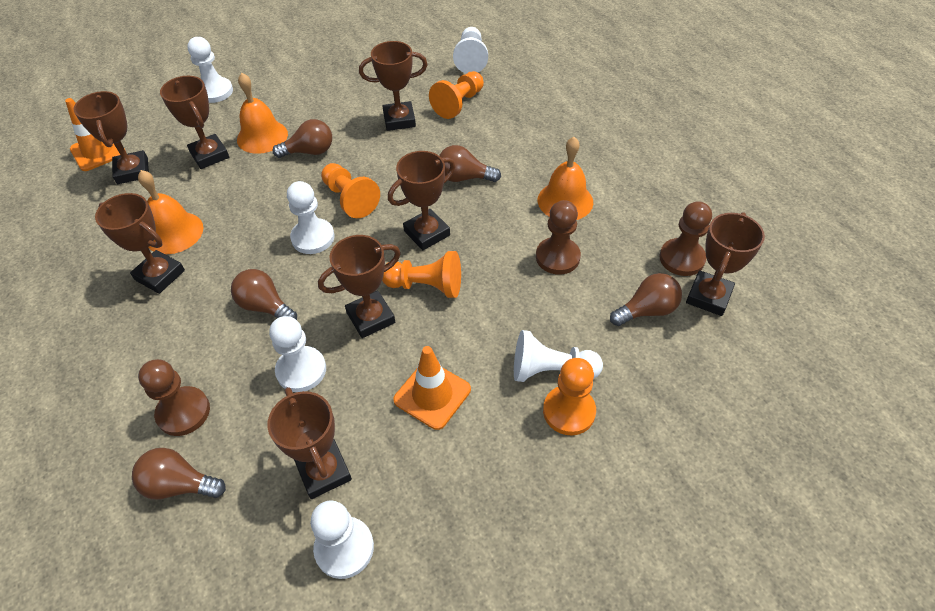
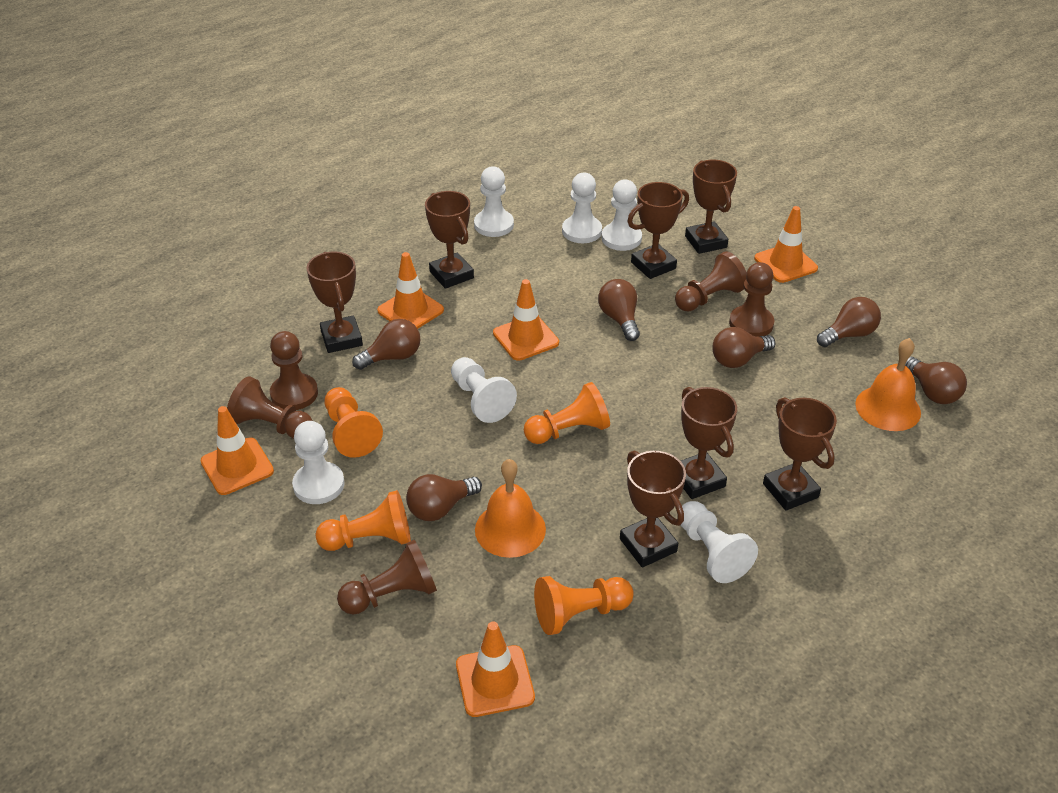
brown light bulb: 5 -> 6
brown pawn: 3 -> 5
brown trophy: 8 -> 7
orange bell: 3 -> 2
orange traffic cone: 2 -> 5

